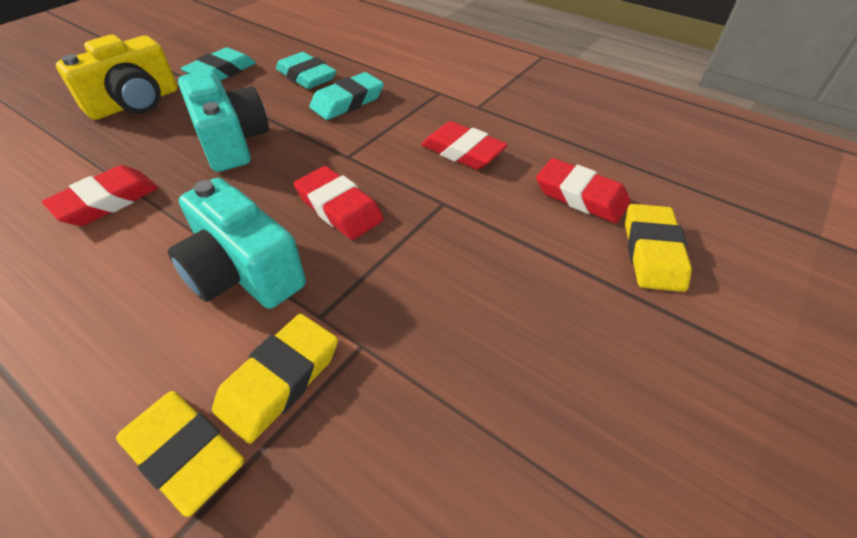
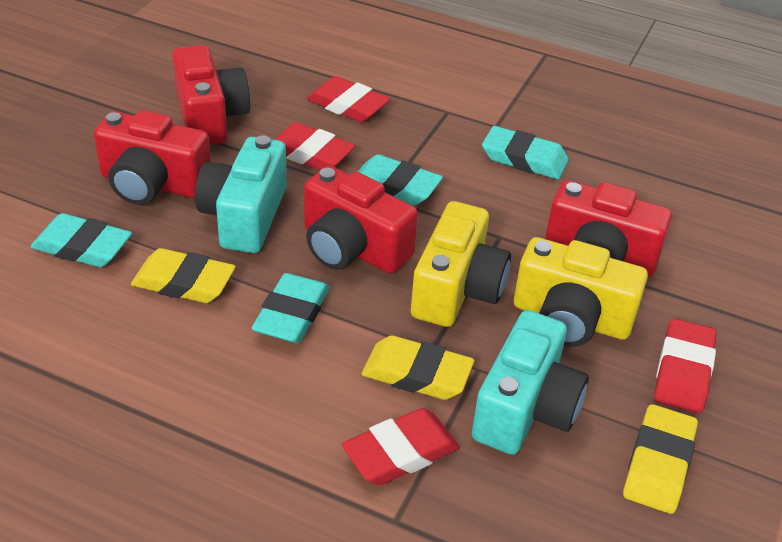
red camera: 0 -> 4
turquoise eraser: 3 -> 4
yellow camera: 1 -> 2

